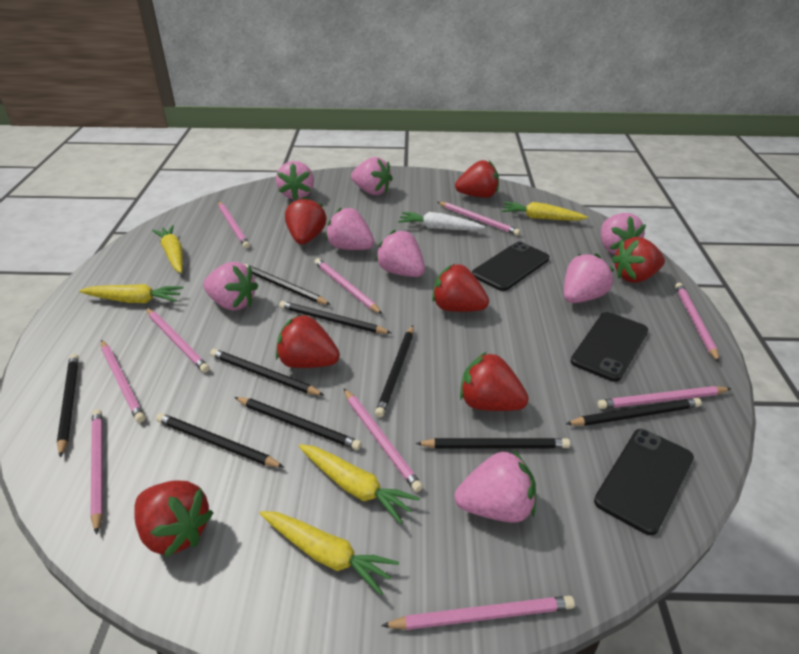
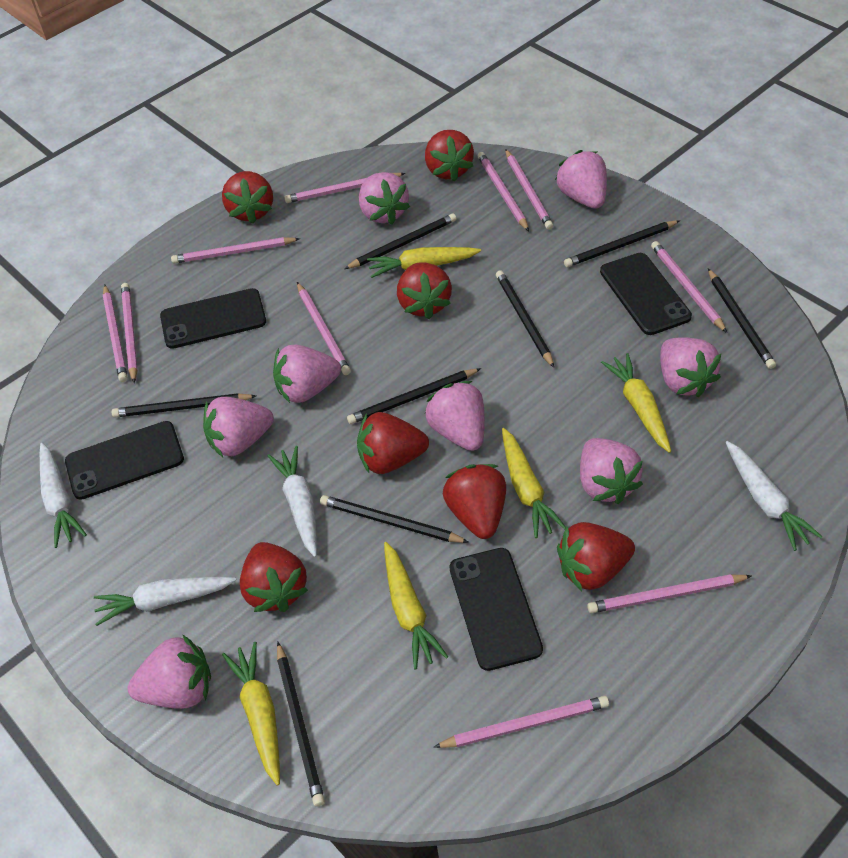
black pencil: 9 -> 8
black phone: 3 -> 4
white carrot: 1 -> 4

